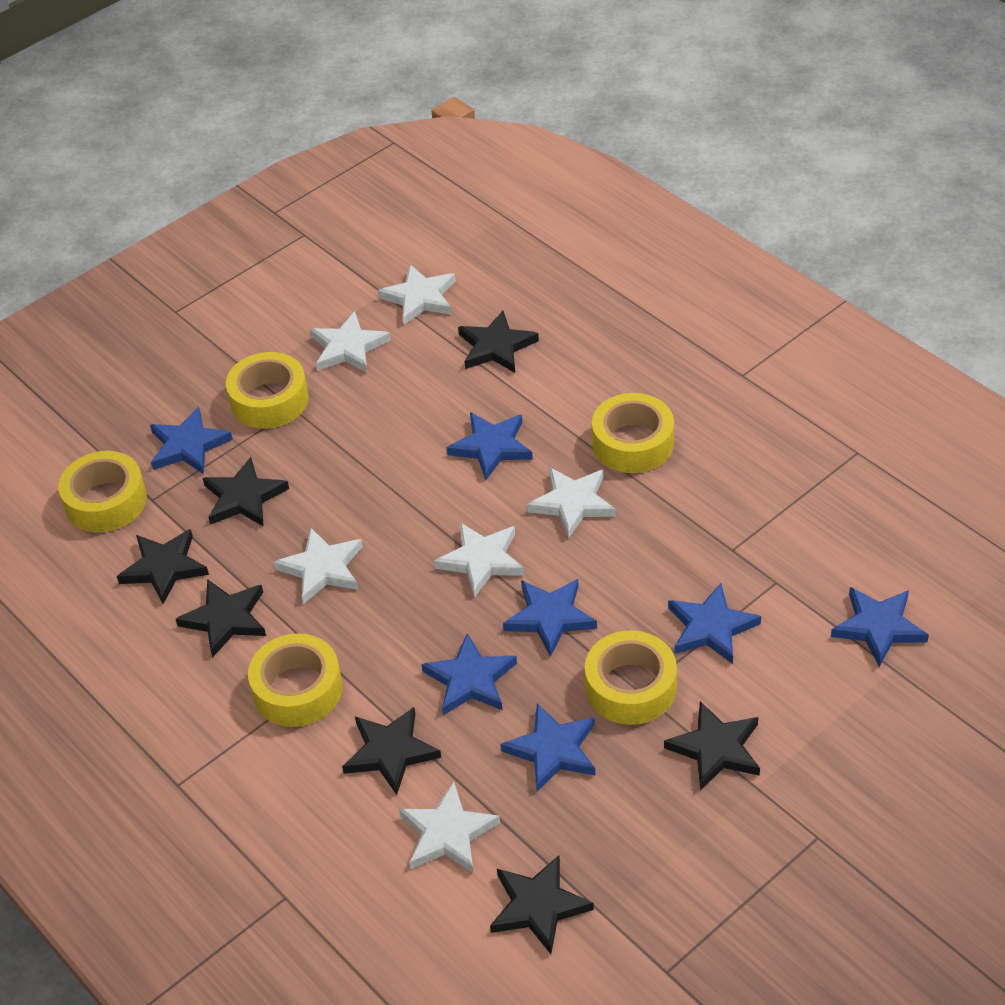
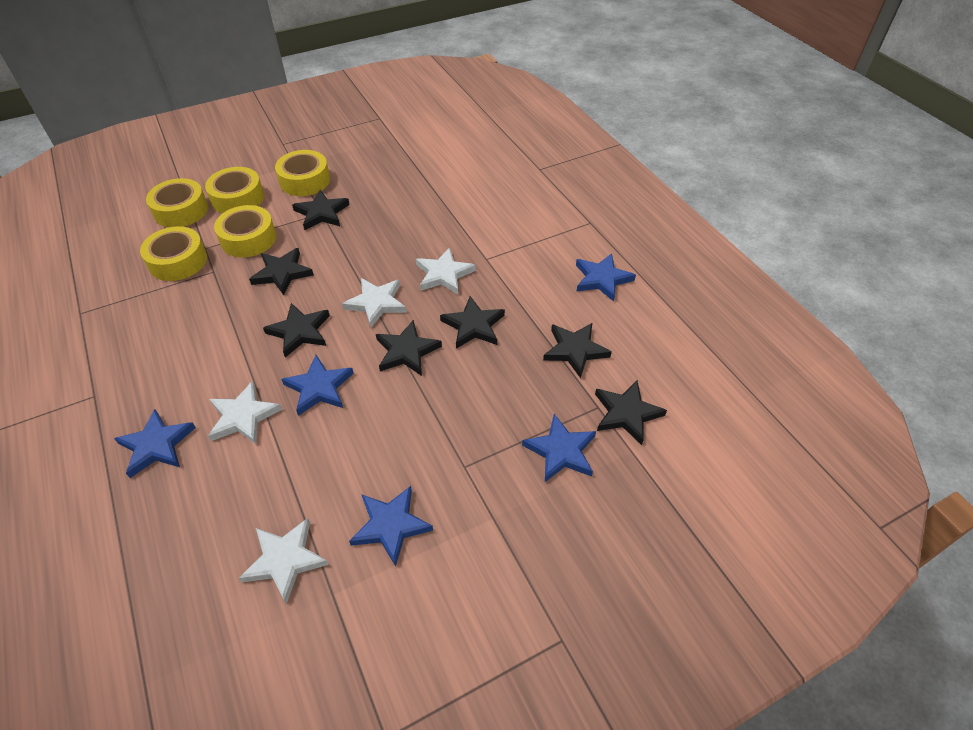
blue star: 7 -> 5
white star: 6 -> 4

